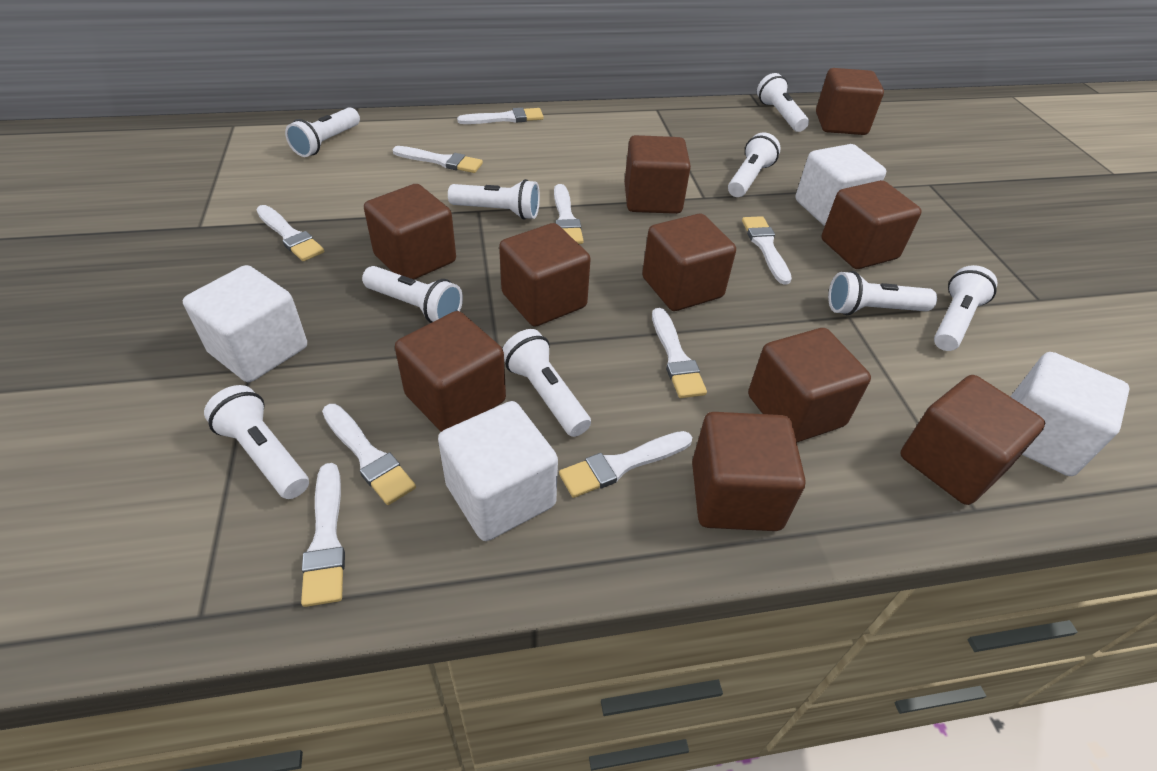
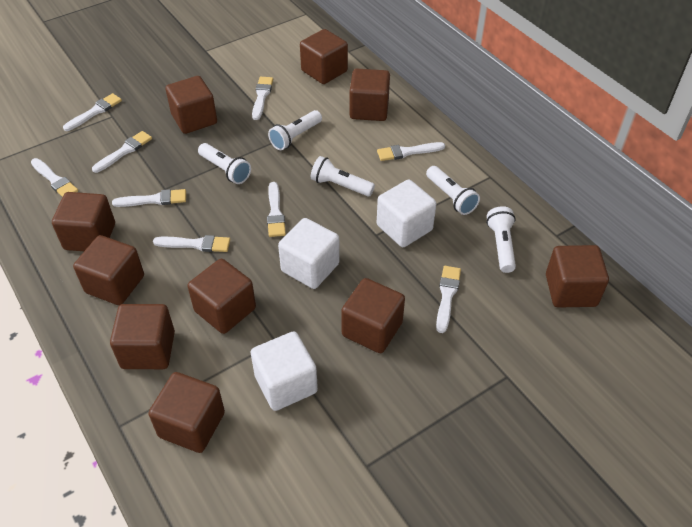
white cube: 4 -> 3
white flashlight: 9 -> 5

